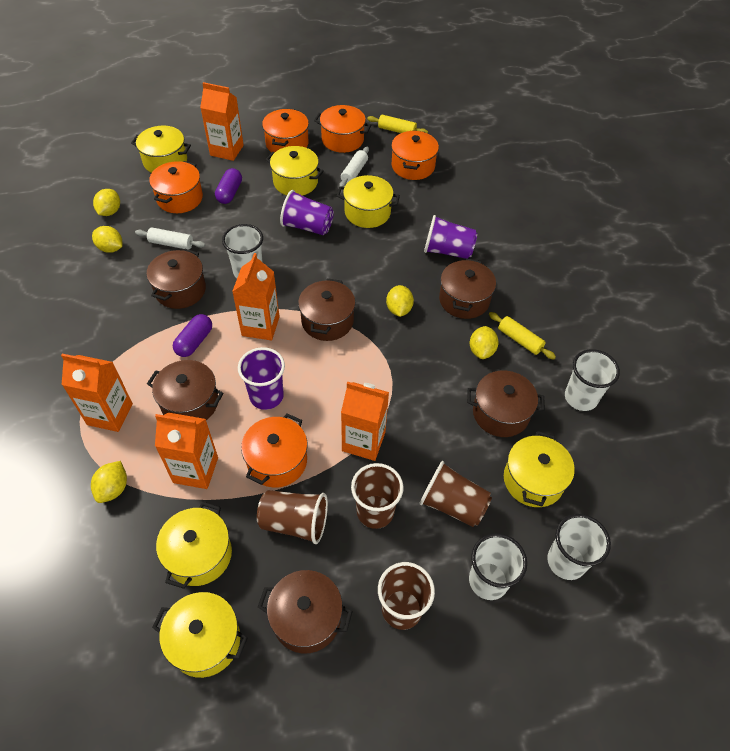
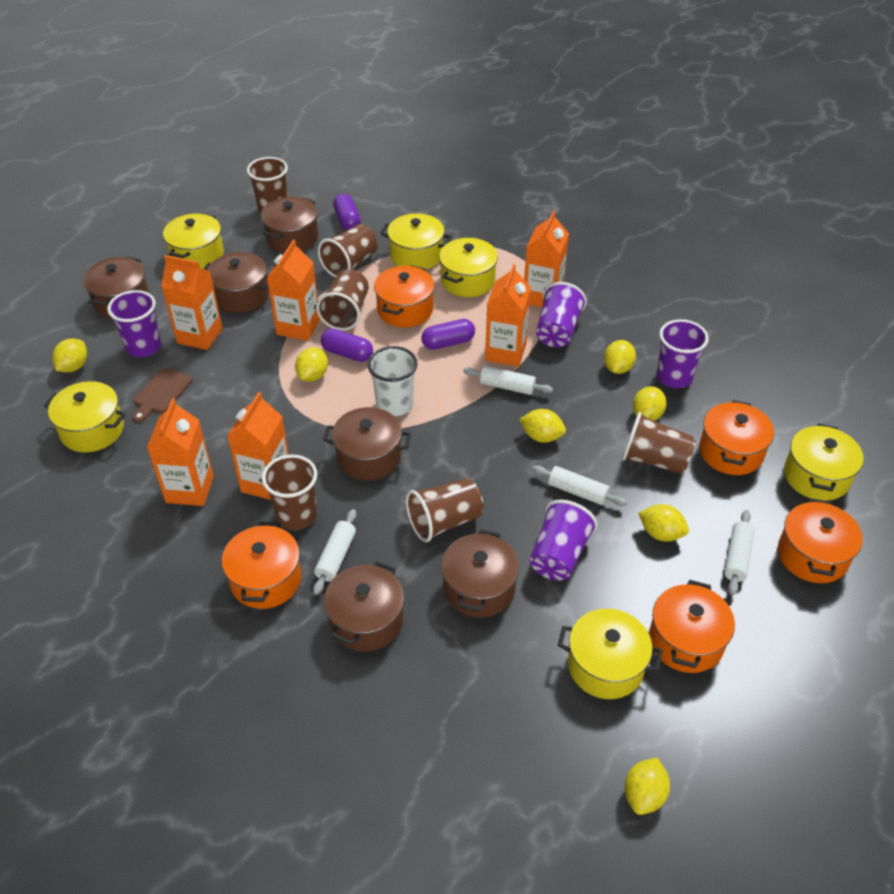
brown cup: 4 -> 6
brown cutting board: 0 -> 1
orange carton: 5 -> 6
purple capsule: 2 -> 3
purple cup: 3 -> 4
white cup: 4 -> 1
white rolling pin: 2 -> 4
yellow lemon: 5 -> 7
yellow rolling pin: 2 -> 0

